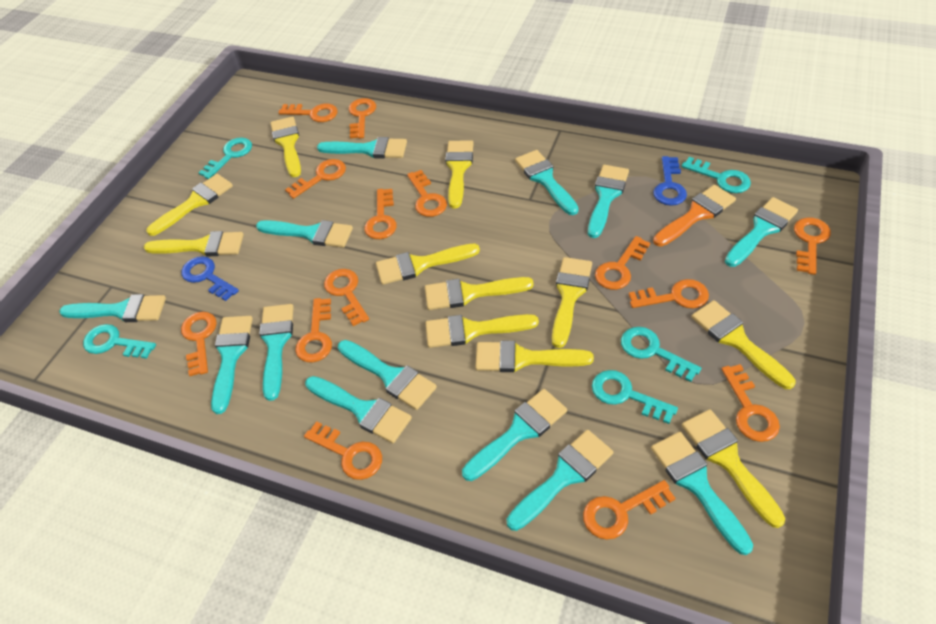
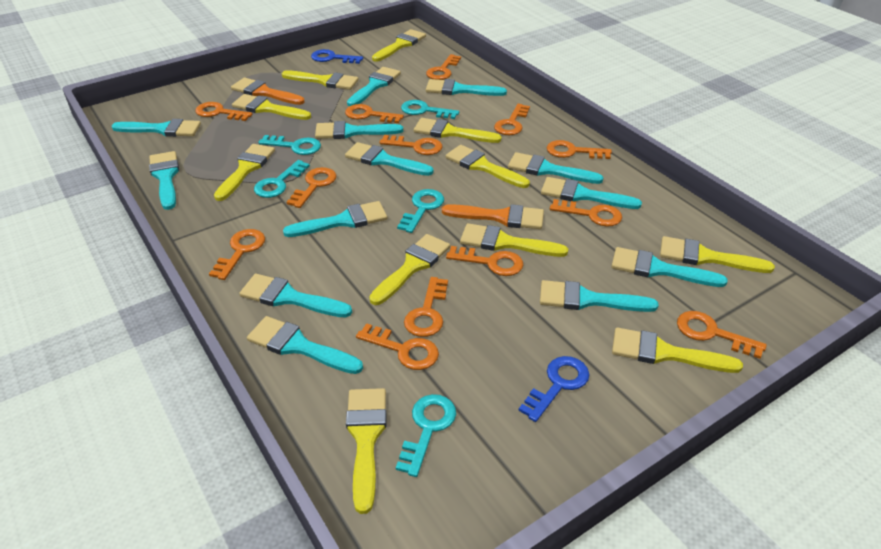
orange brush: 1 -> 2
orange key: 14 -> 13

